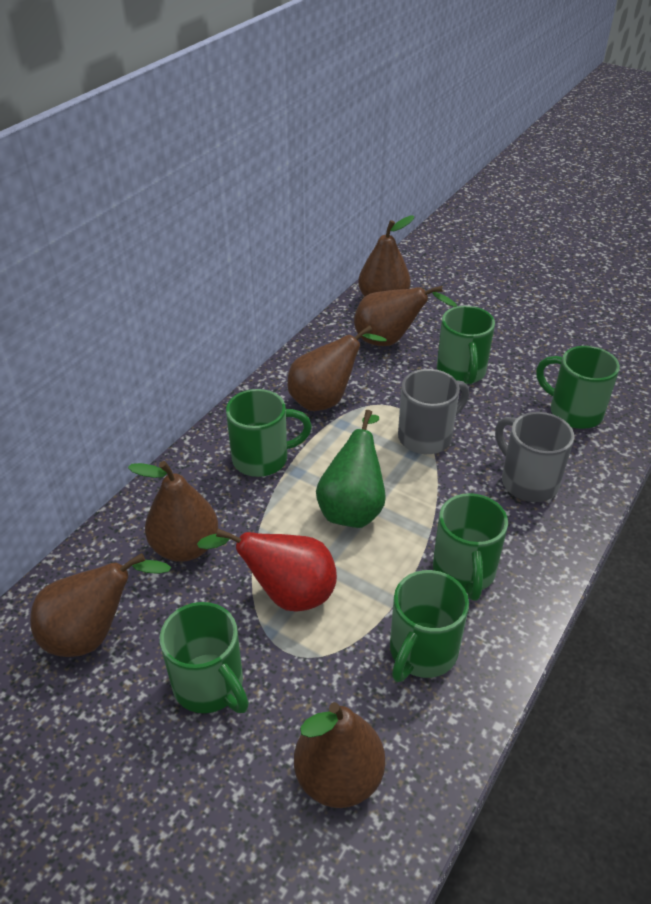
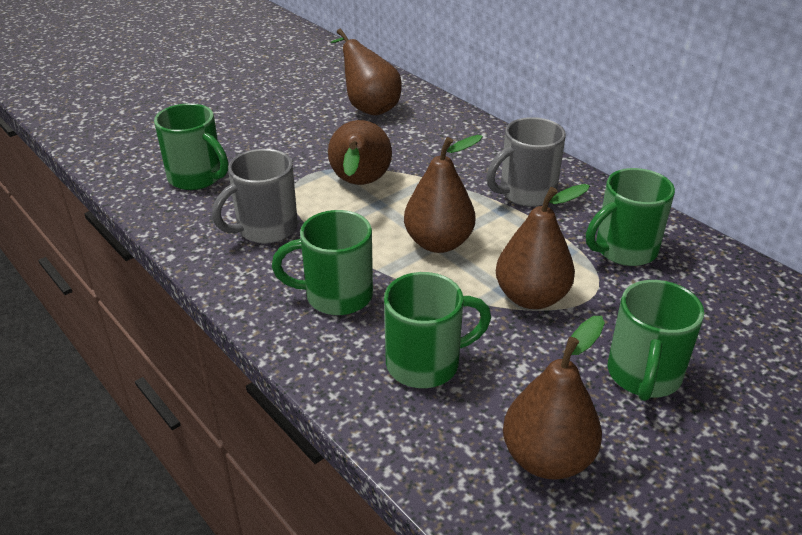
brown pear: 6 -> 5
green mug: 6 -> 5
green pear: 1 -> 0
red pear: 1 -> 0

